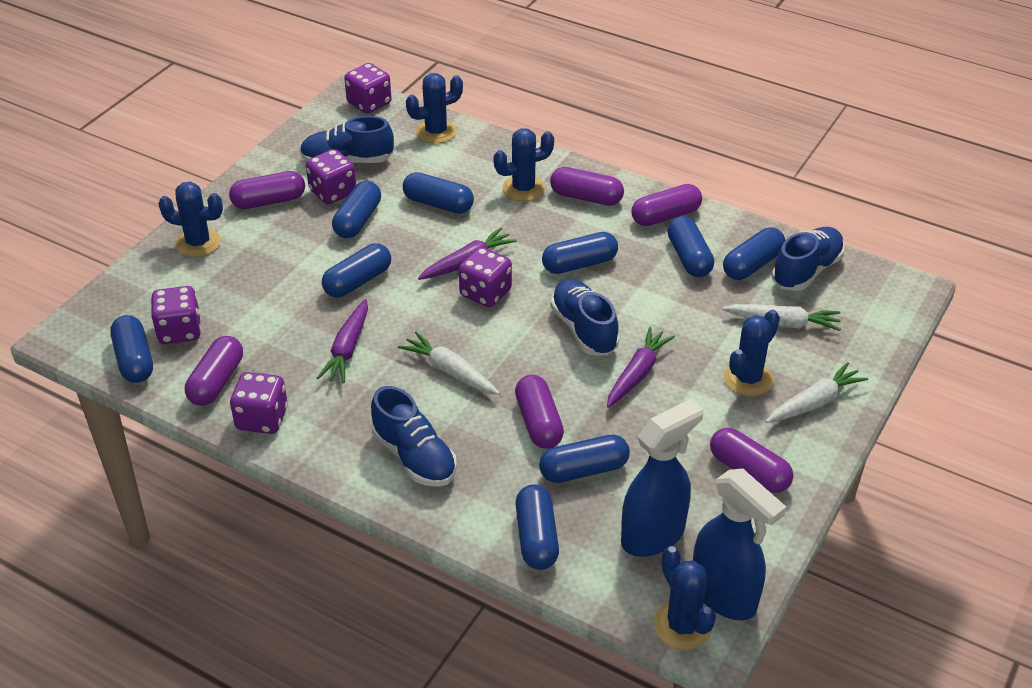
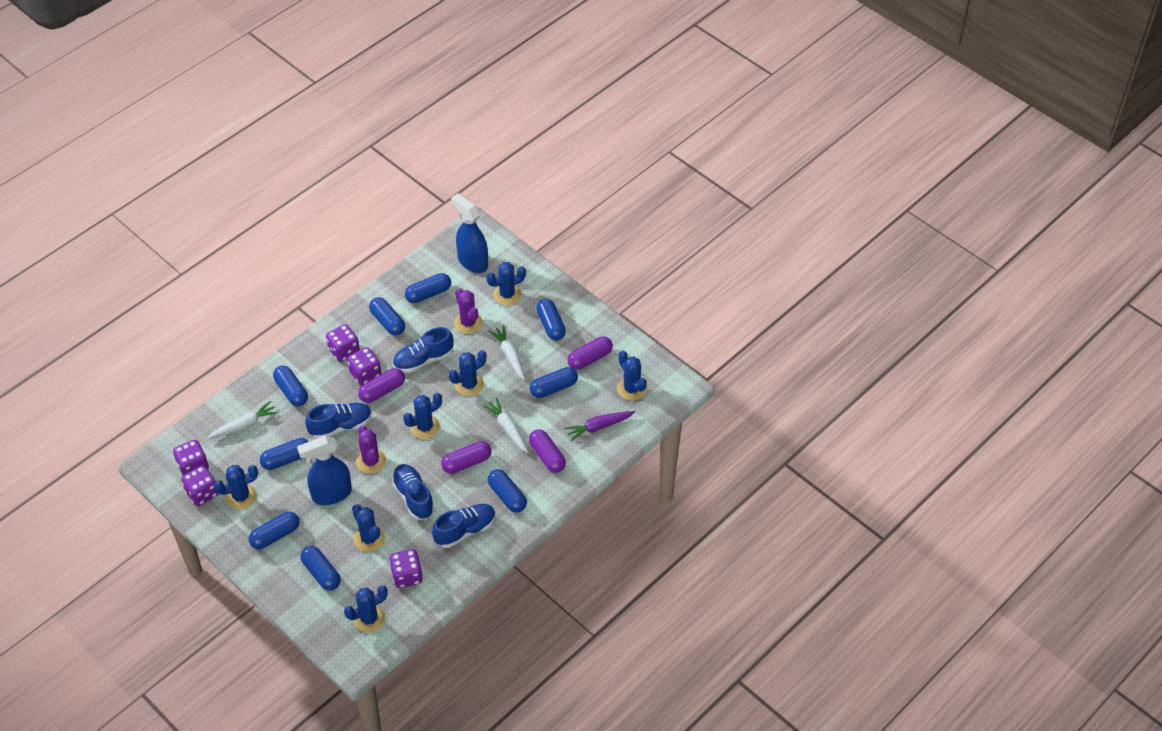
blue cactus: 5 -> 7
purple cactus: 0 -> 2
purple capsule: 6 -> 4
purple carrot: 3 -> 1

